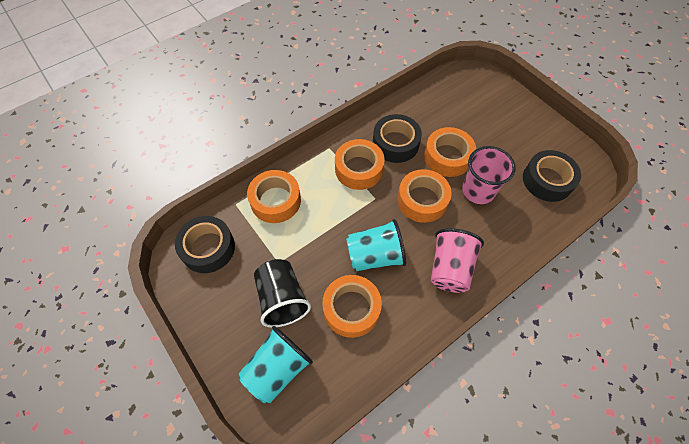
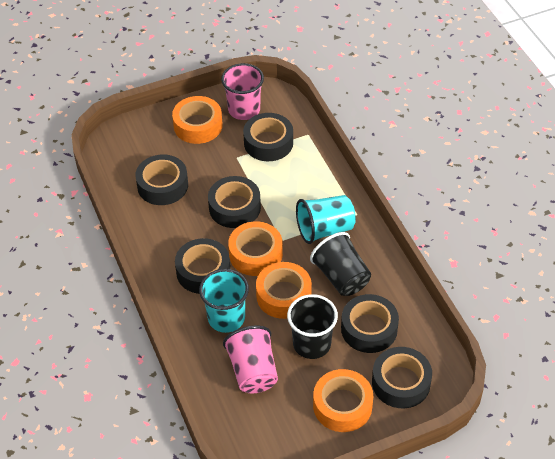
black cup: 1 -> 2
black tape: 3 -> 6
orange tape: 5 -> 4

